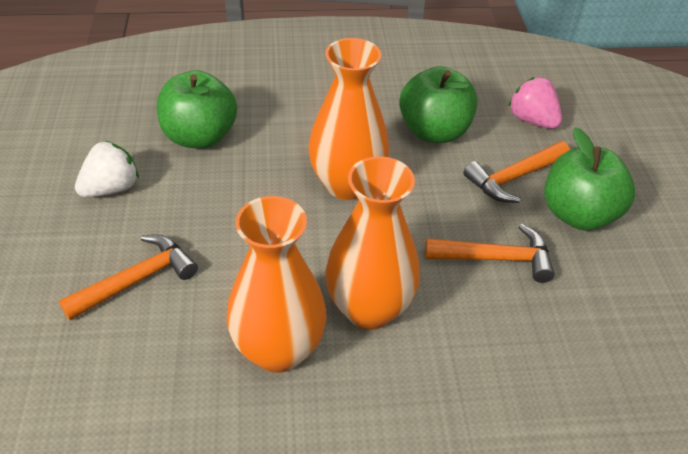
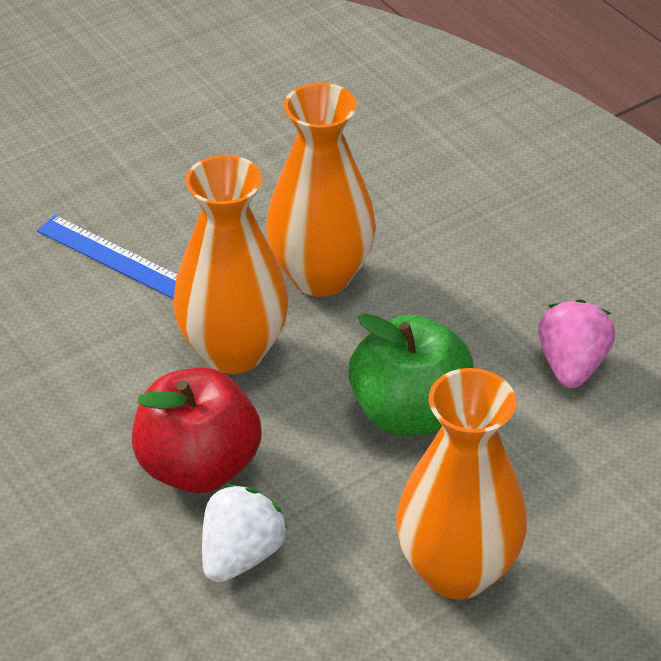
blue ruler: 0 -> 1
green apple: 3 -> 1
orange hammer: 3 -> 0
red apple: 0 -> 1

